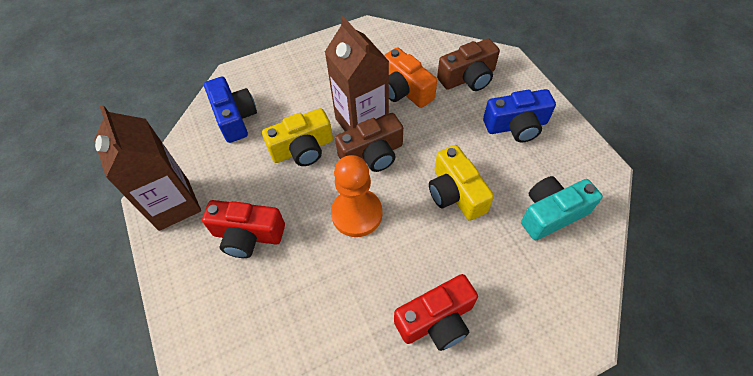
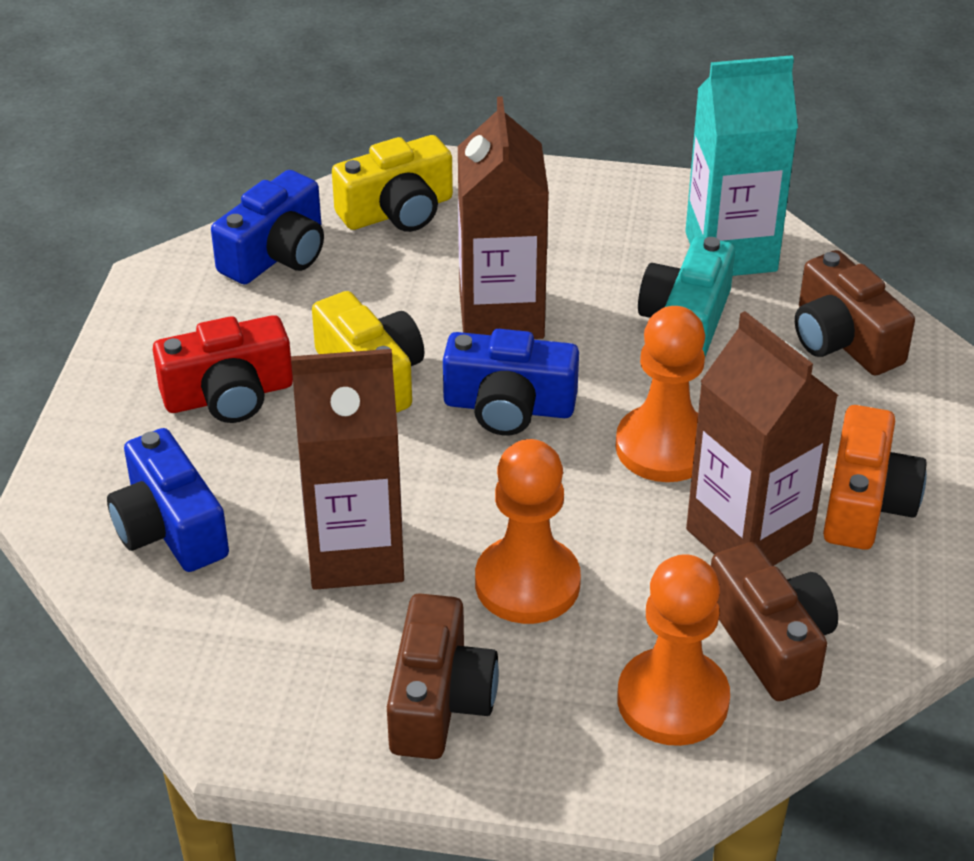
blue camera: 2 -> 3
brown camera: 2 -> 3
brown carton: 2 -> 3
orange pawn: 1 -> 3
red camera: 2 -> 1
turquoise carton: 0 -> 1

